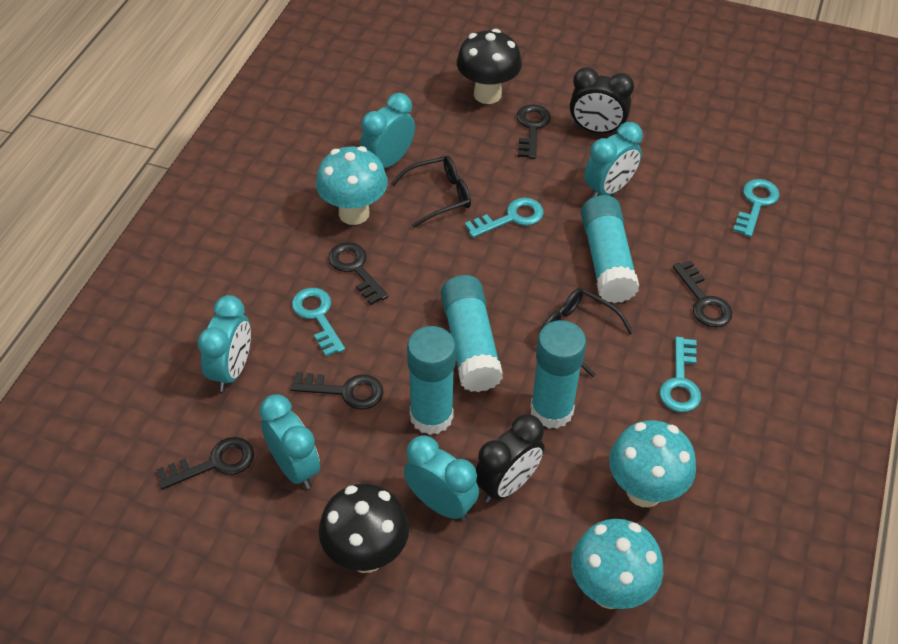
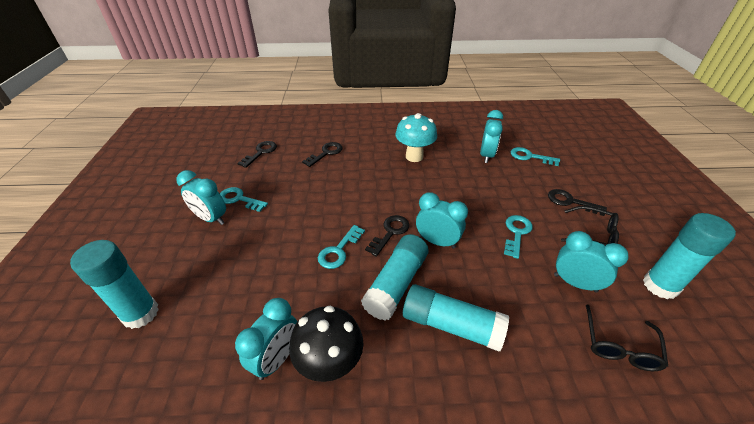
black clock: 2 -> 0
black key: 5 -> 4
black mushroom: 2 -> 1
turquoise mushroom: 3 -> 1

